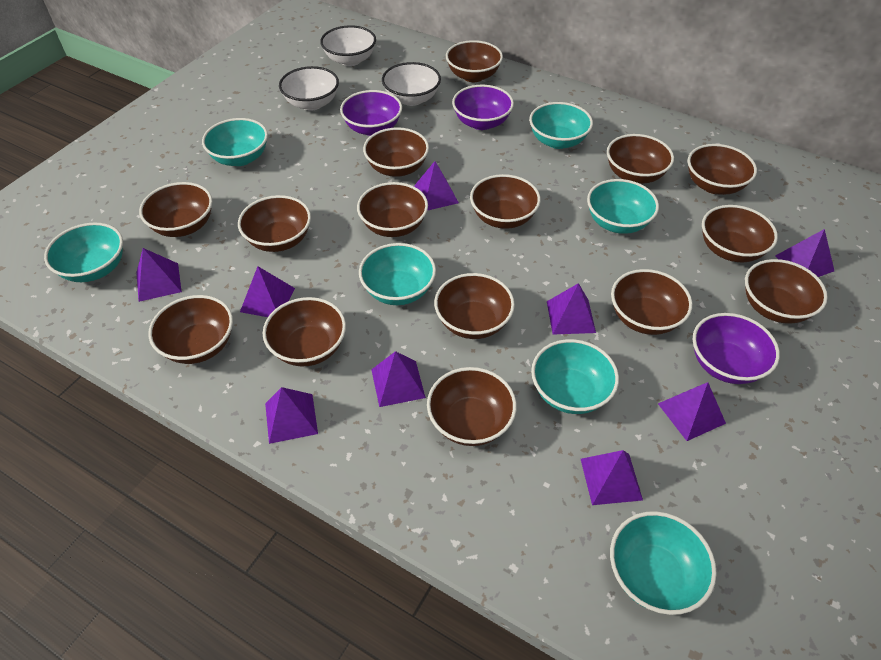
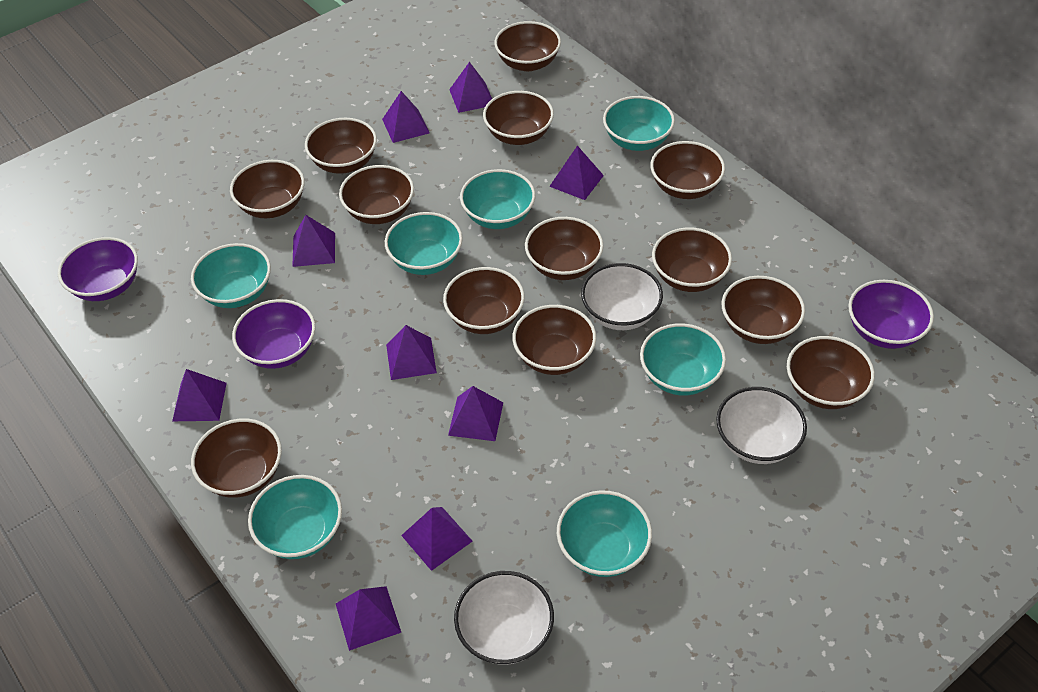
brown bowl: 15 -> 13

